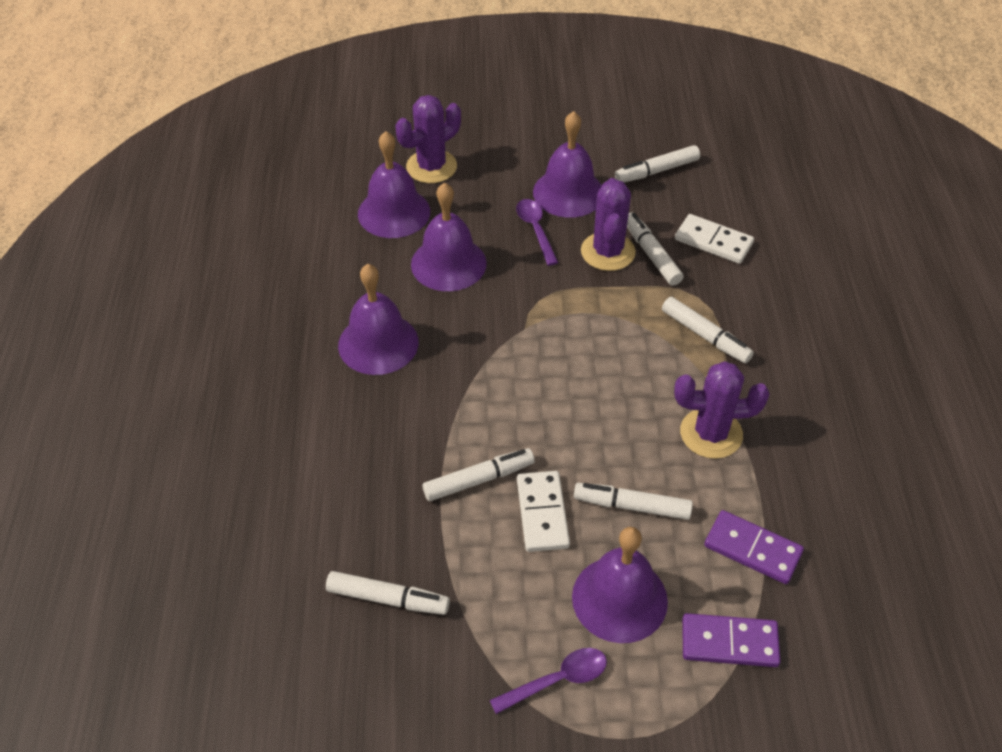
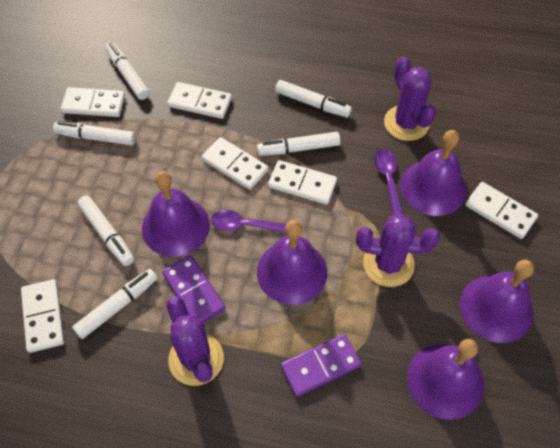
white domino: 2 -> 6

